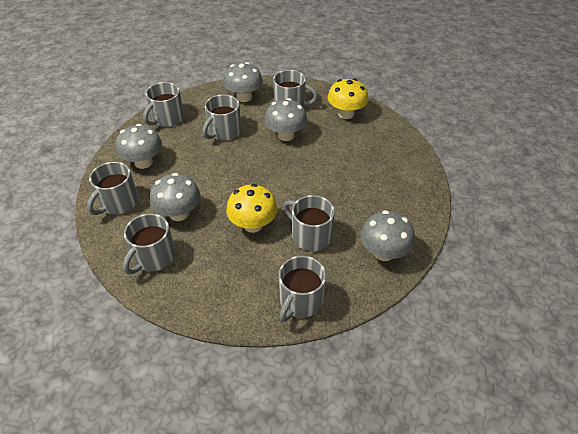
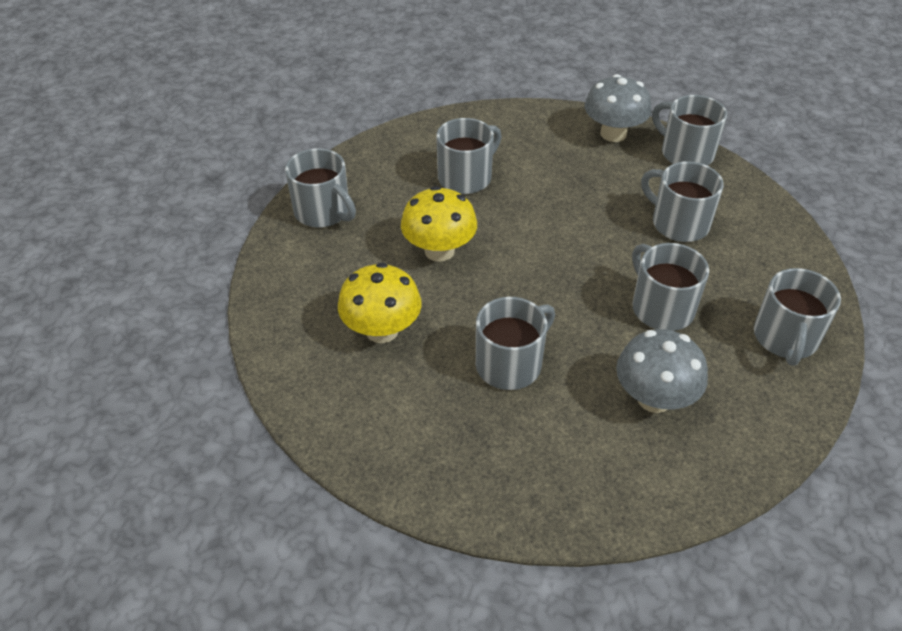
grey mushroom: 5 -> 2

